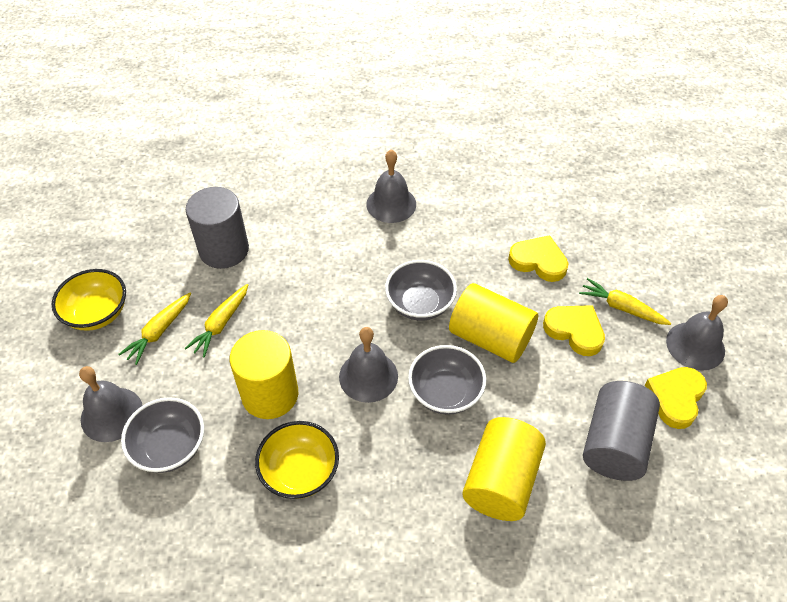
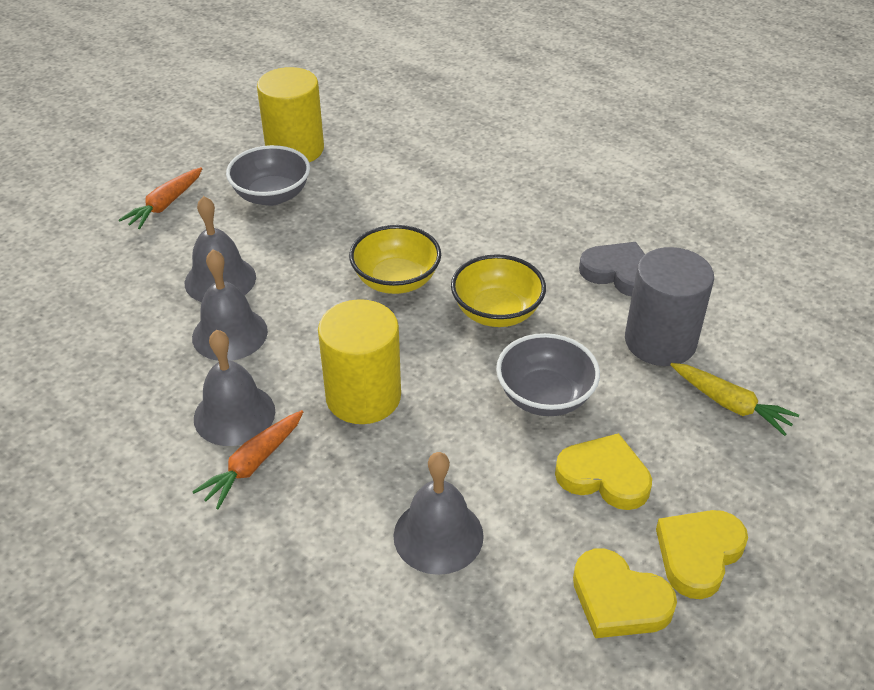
grey bowl: 3 -> 2
grey cylinder: 2 -> 1
grey heart: 0 -> 1
orange carrot: 0 -> 2
yellow carrot: 3 -> 1
yellow cylinder: 3 -> 2

